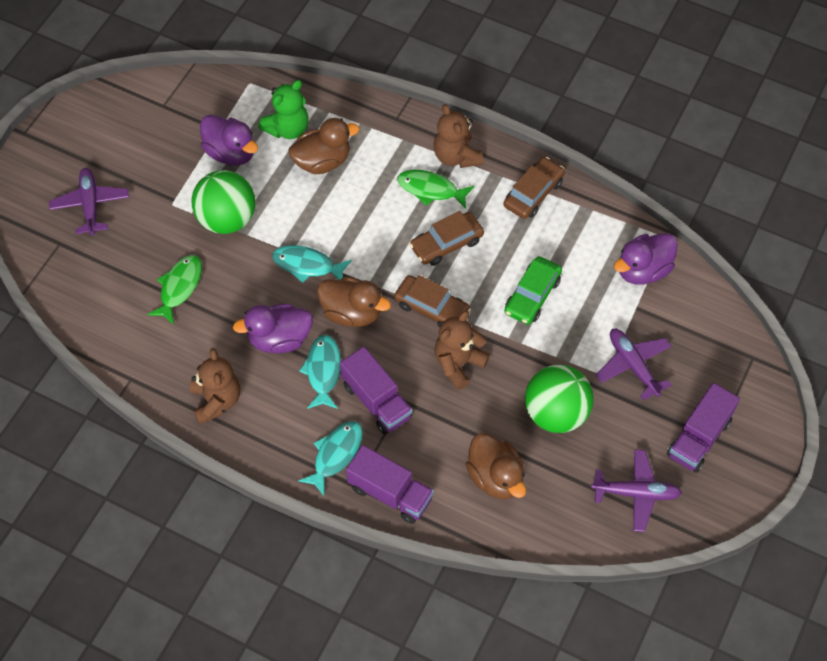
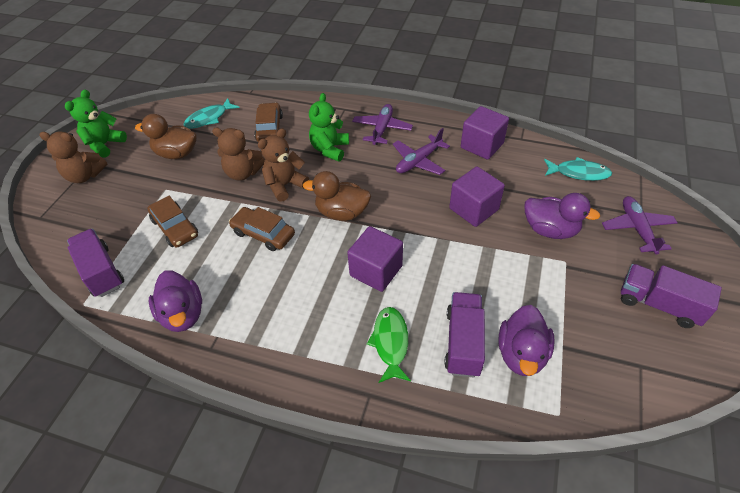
brown duck: 3 -> 2
green ball: 2 -> 0
green car: 1 -> 0
green fish: 2 -> 1
green teddy bear: 1 -> 2
purple cube: 0 -> 3
turquoise fish: 3 -> 2

